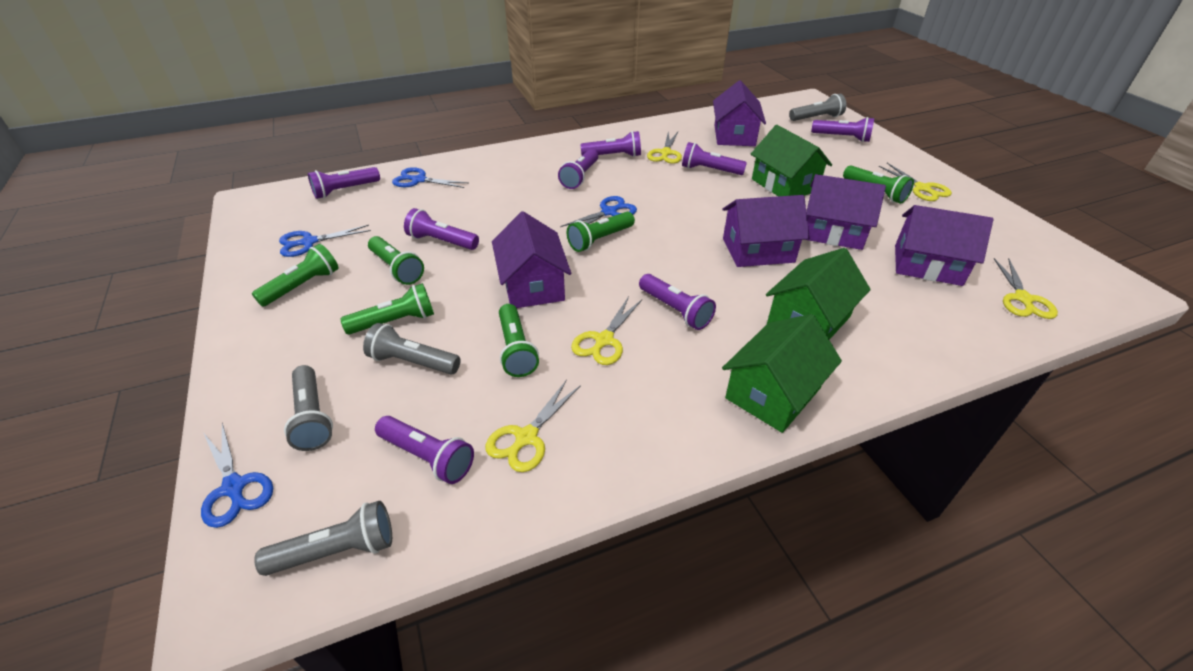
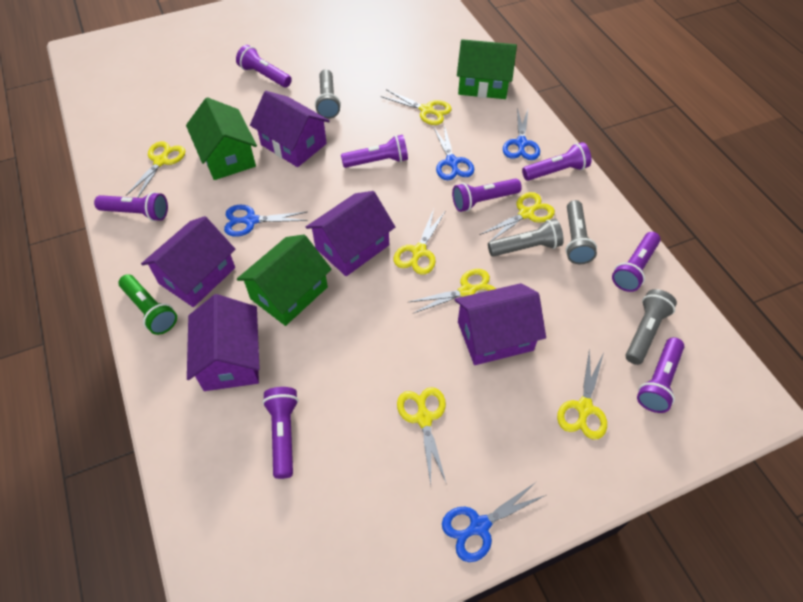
green flashlight: 6 -> 1
yellow scissors: 5 -> 7

